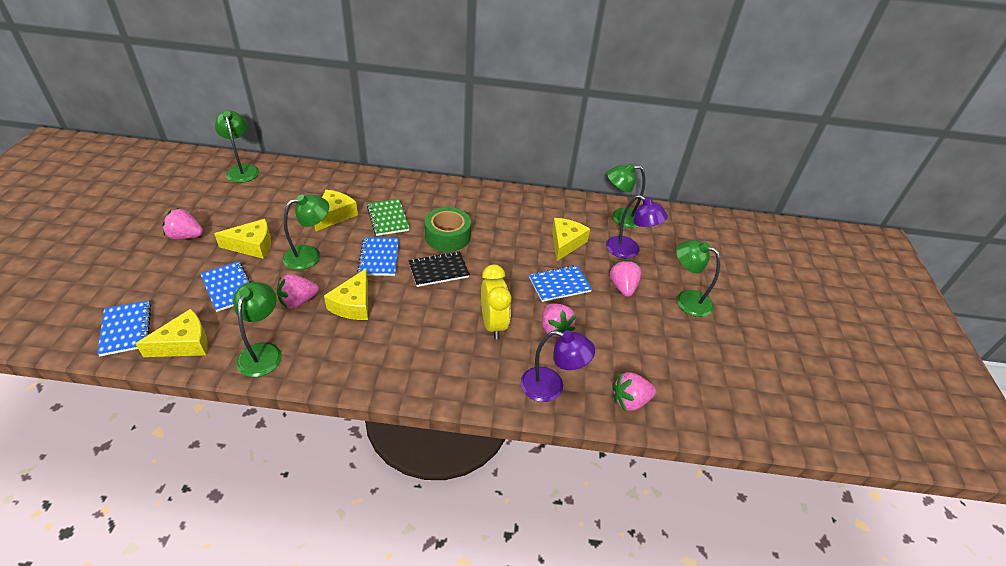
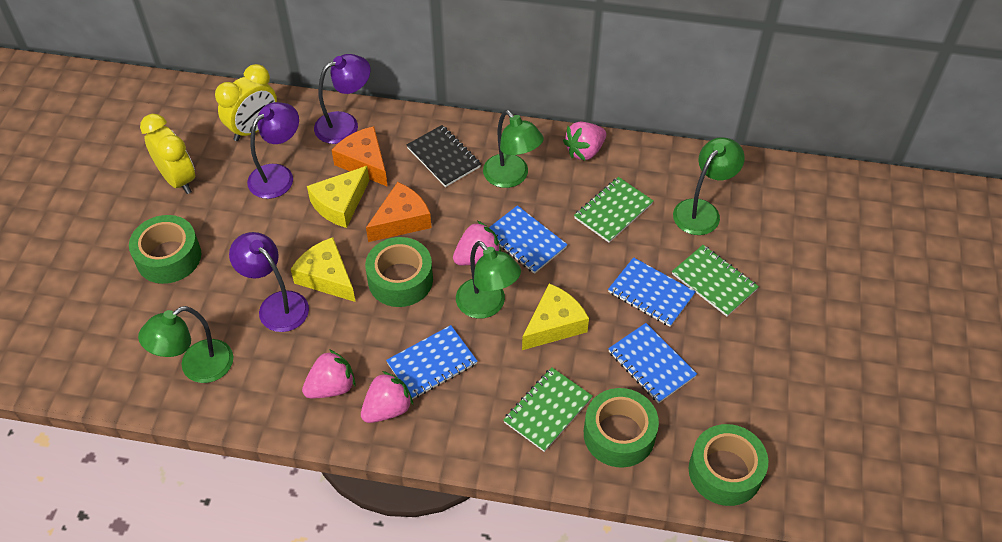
green lamp: 5 -> 4
green notebook: 1 -> 3
green tape: 1 -> 4
orange cheese: 0 -> 2
pink strawberry: 5 -> 4
purple lamp: 2 -> 3
yellow cheese: 5 -> 3
yellow clock: 1 -> 2

